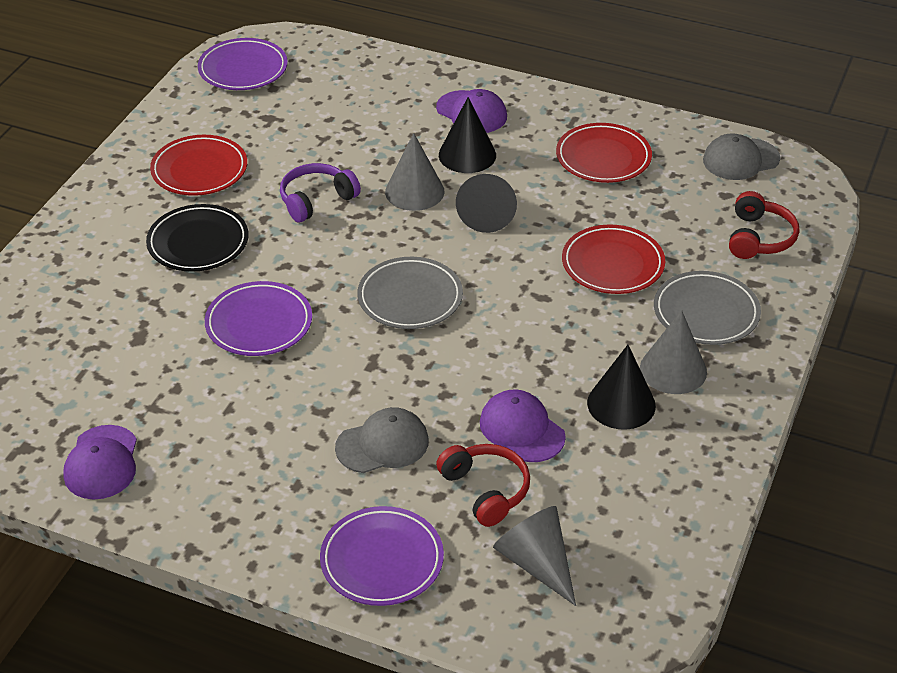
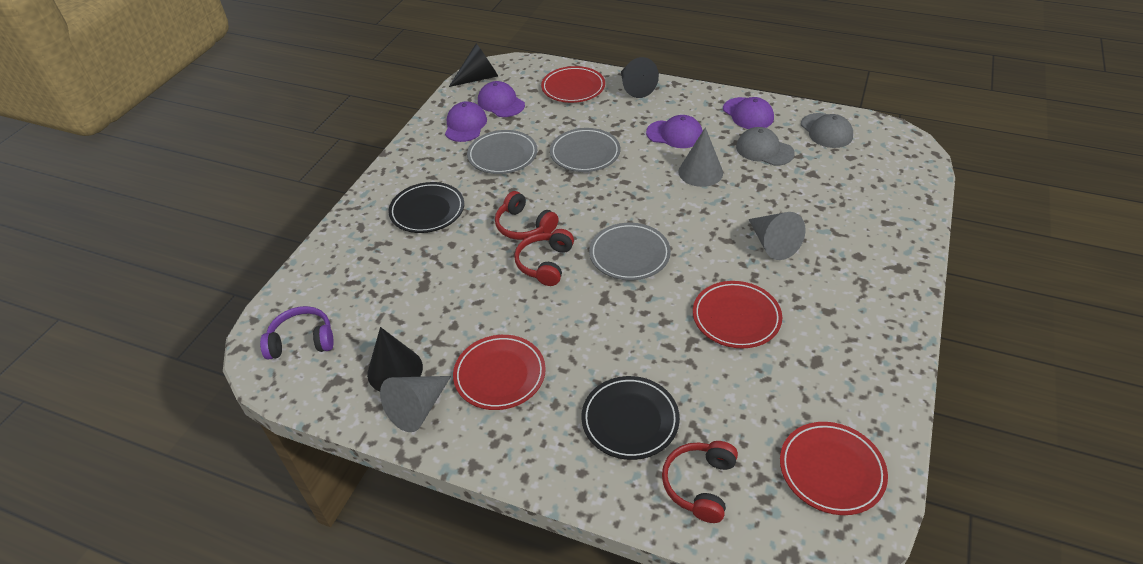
black plate: 1 -> 2
grey plate: 2 -> 3
purple cap: 3 -> 4
purple plate: 3 -> 0
red headphones: 2 -> 3
red plate: 3 -> 4

